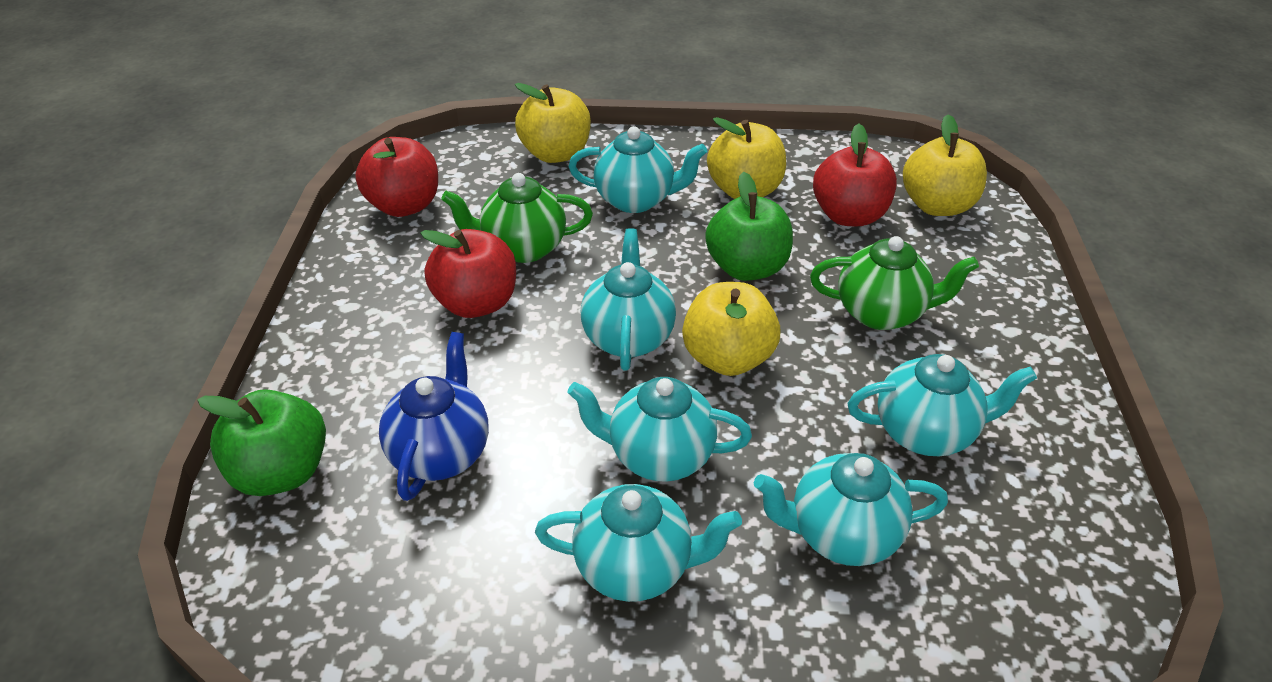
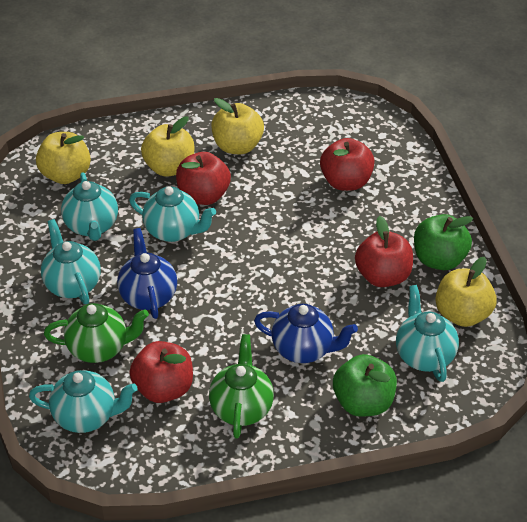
blue teapot: 1 -> 2
red apple: 3 -> 4
turquoise teapot: 6 -> 5

